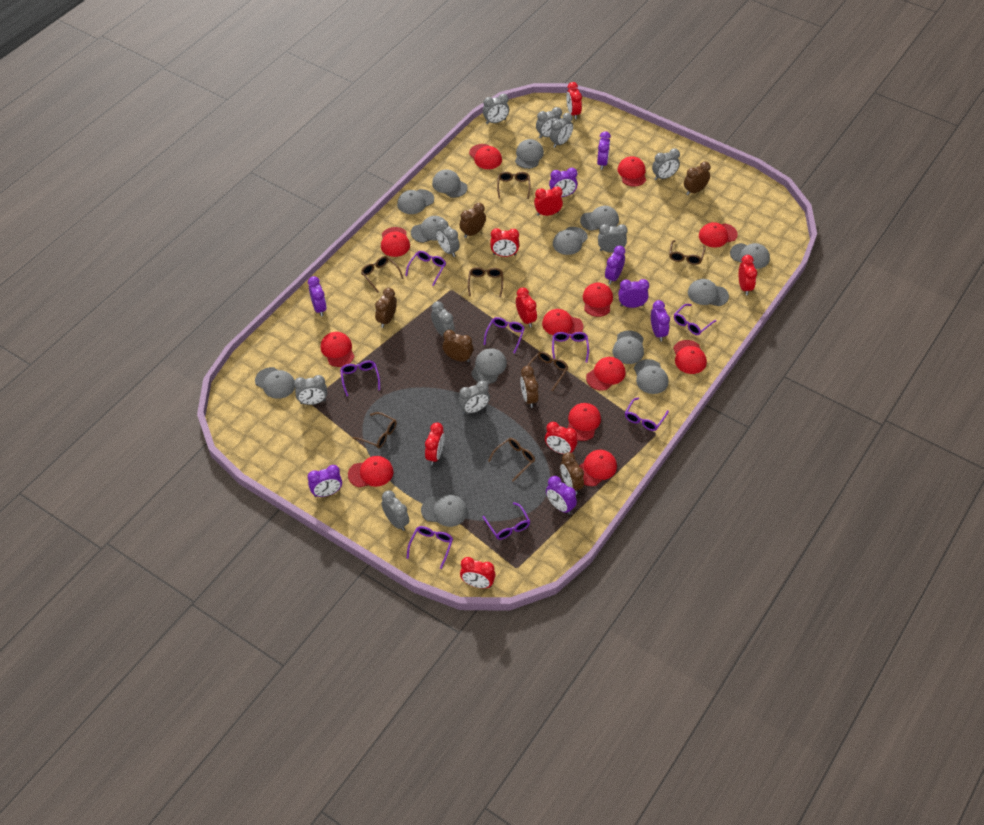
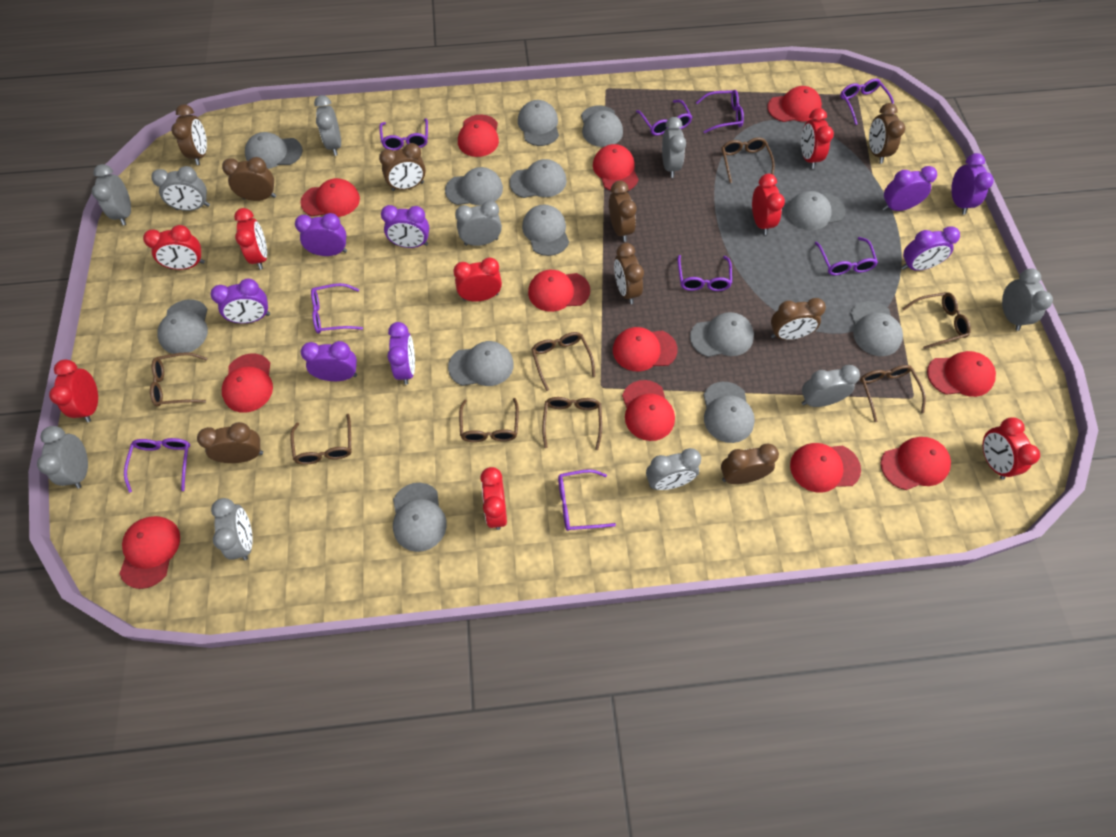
brown clock: 6 -> 9
brown glasses: 7 -> 8
purple glasses: 8 -> 9

